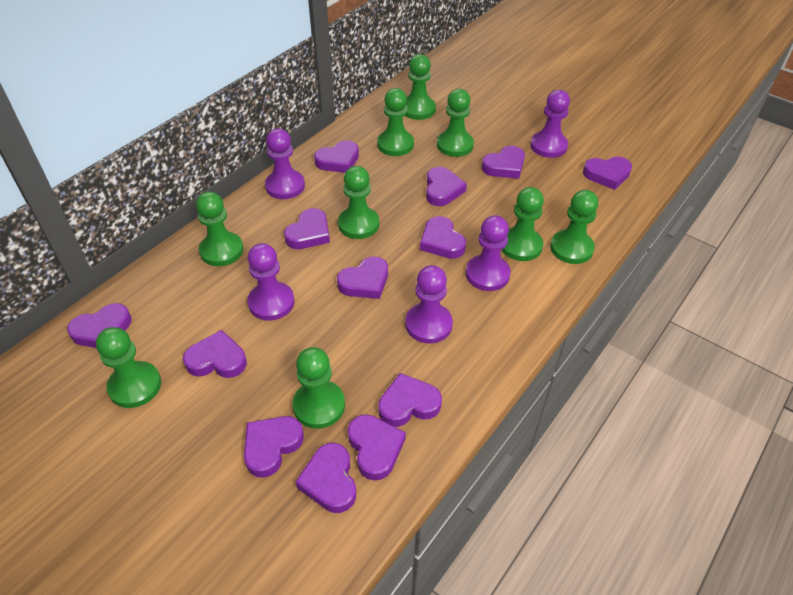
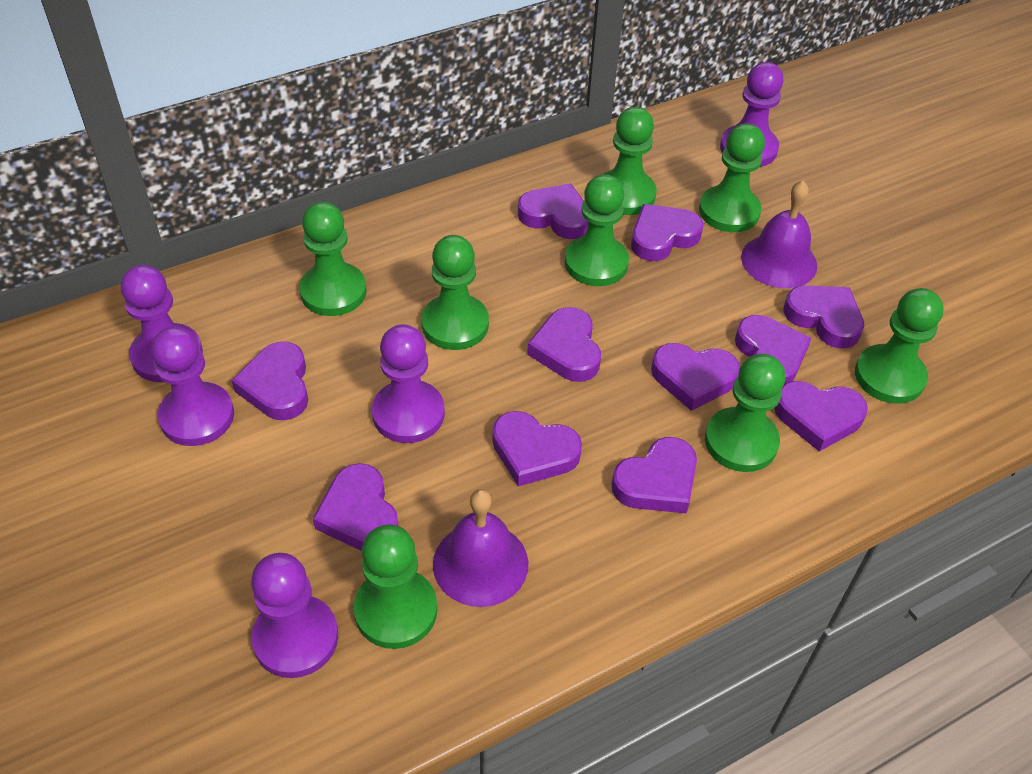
green pawn: 9 -> 8
purple bell: 0 -> 2
purple heart: 13 -> 11

